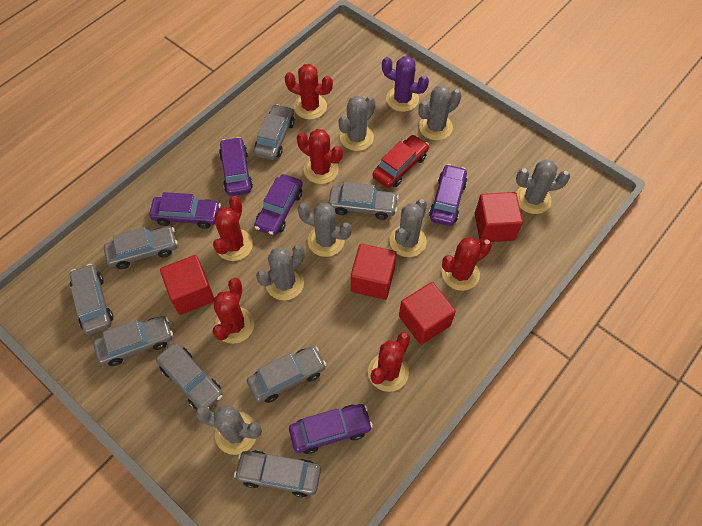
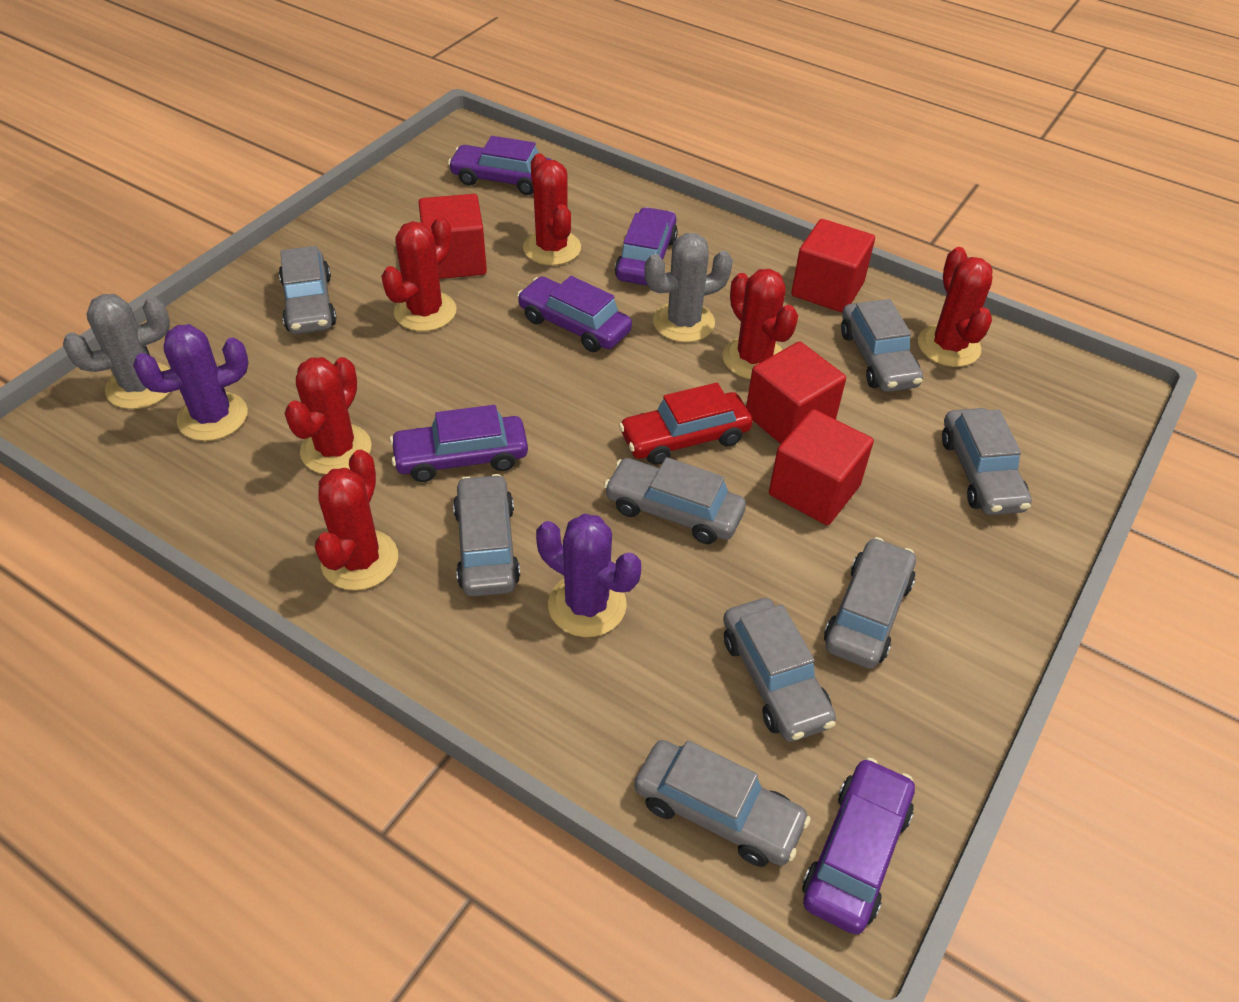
grey cactus: 7 -> 2
purple cactus: 1 -> 2

